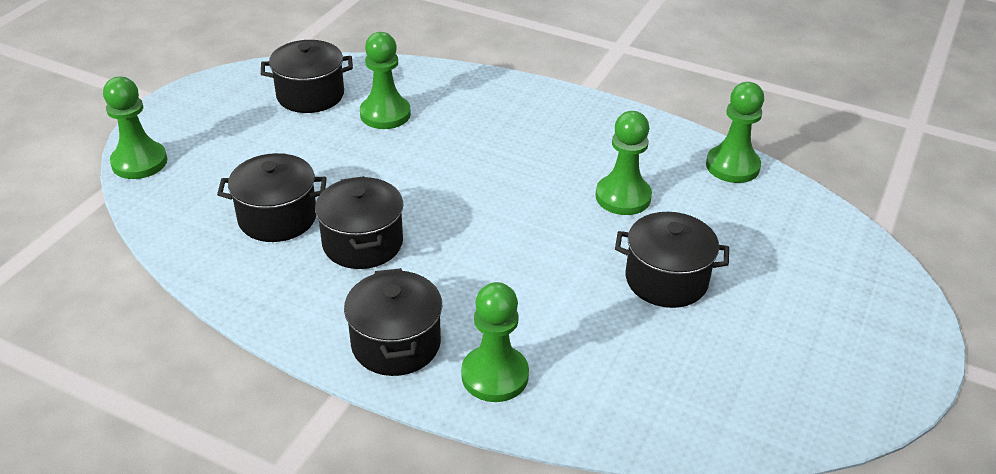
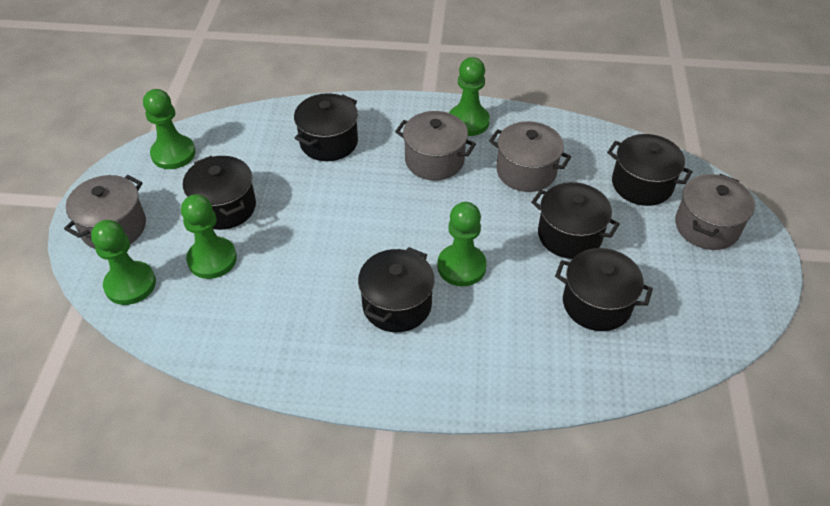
black pot: 5 -> 6
grey pot: 0 -> 4

